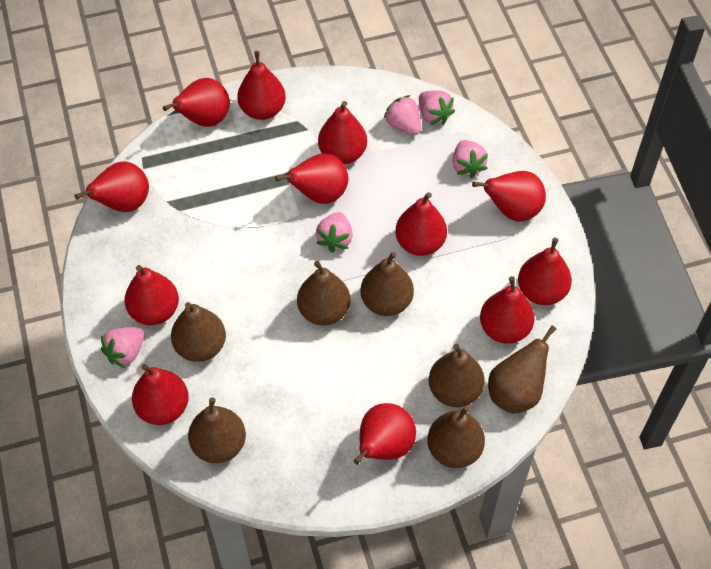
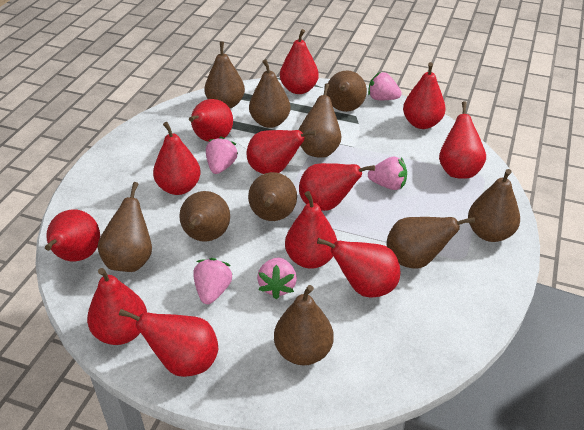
brown pear: 7 -> 10

